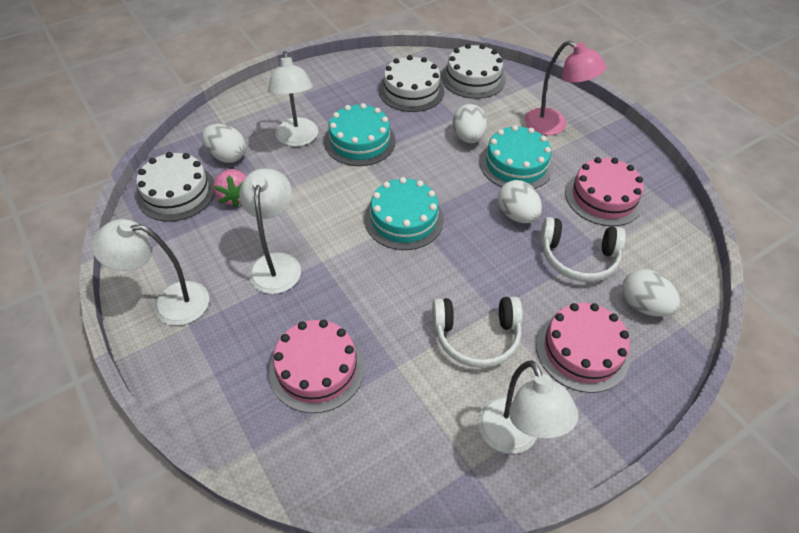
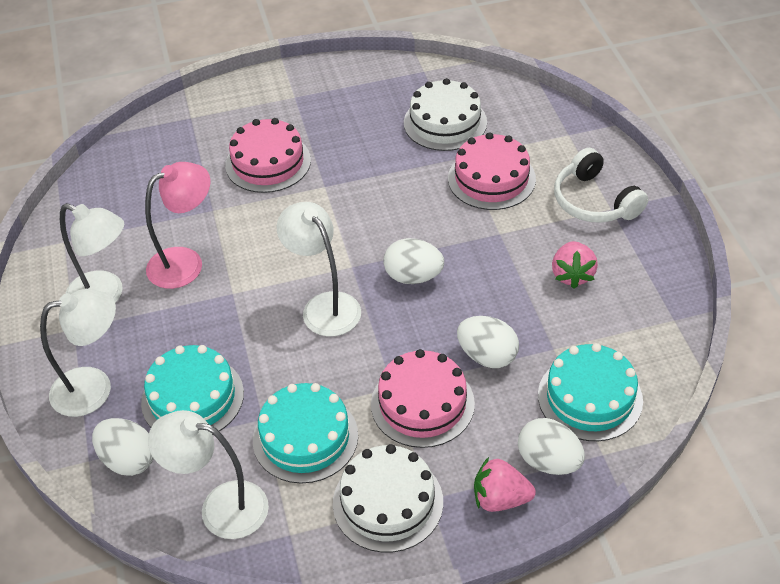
pink strawberry: 1 -> 2
white cake: 3 -> 2
white headphones: 2 -> 1

